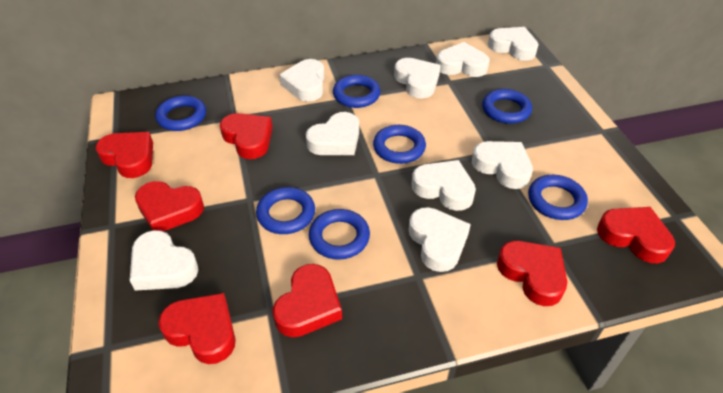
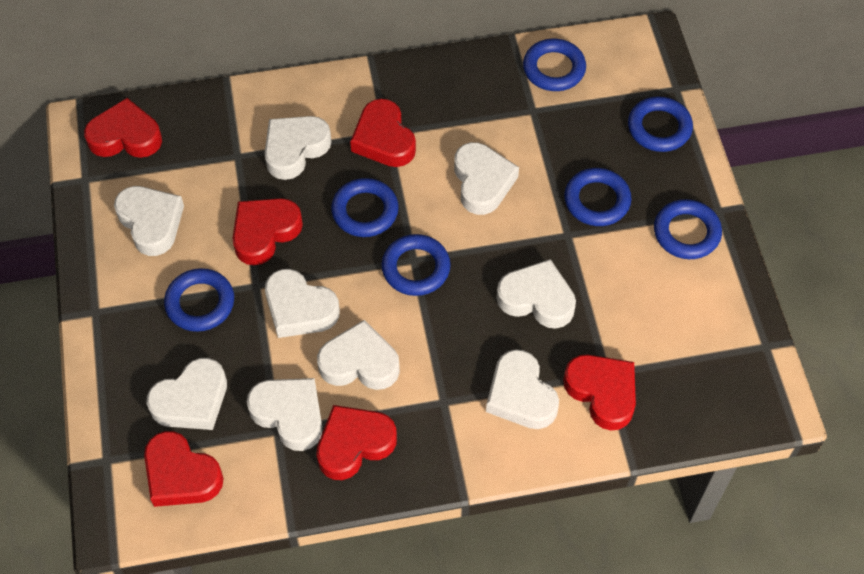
red heart: 7 -> 6

